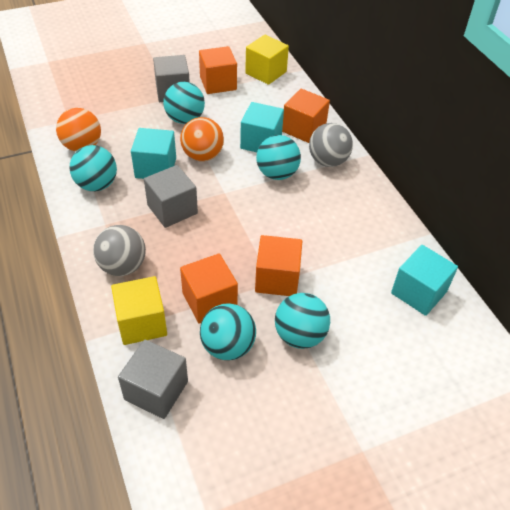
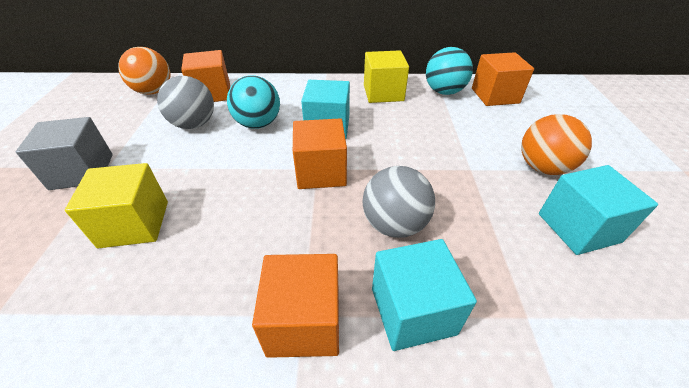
grey cube: 3 -> 1
turquoise ball: 5 -> 2

